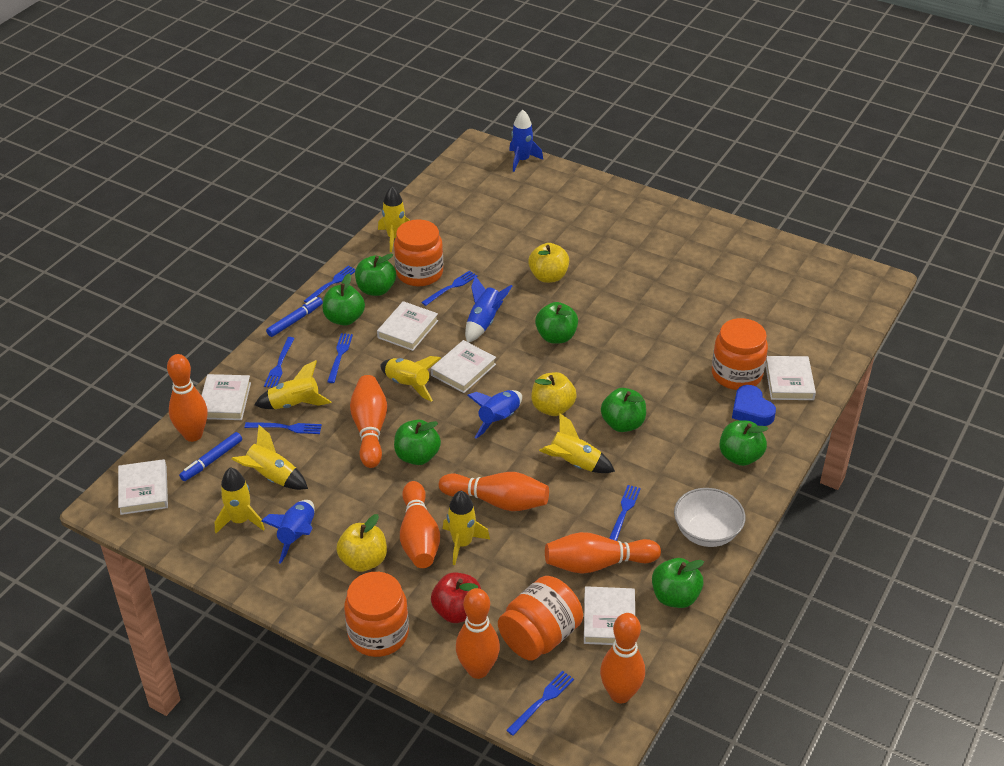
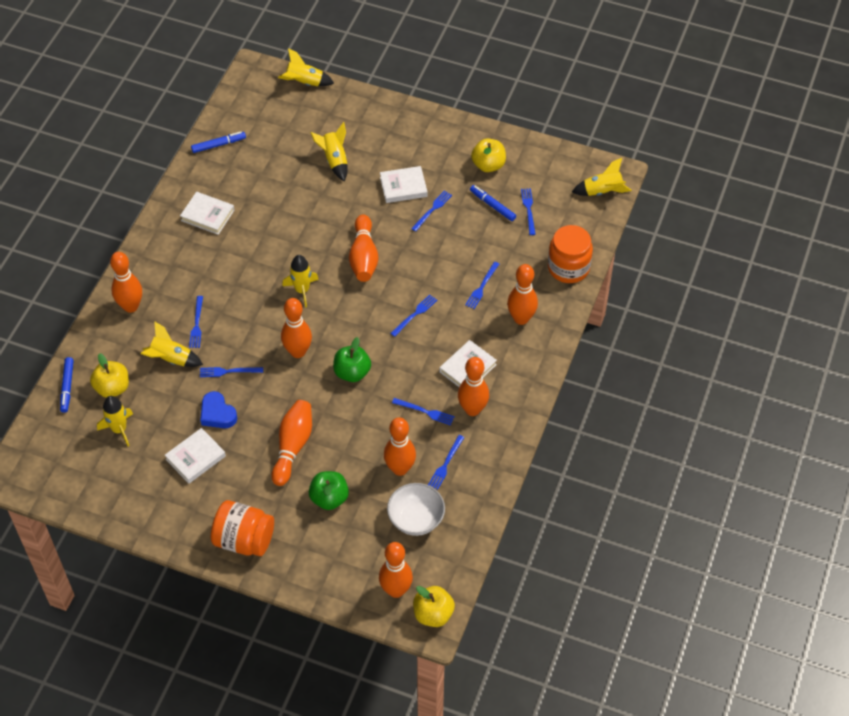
blue fork: 7 -> 8
blue marker: 2 -> 3
blue rocket: 4 -> 0
green apple: 7 -> 2
orange bowling pin: 7 -> 8
orange jar: 4 -> 2
red apple: 1 -> 0
white book: 6 -> 4
yellow rocket: 7 -> 6

